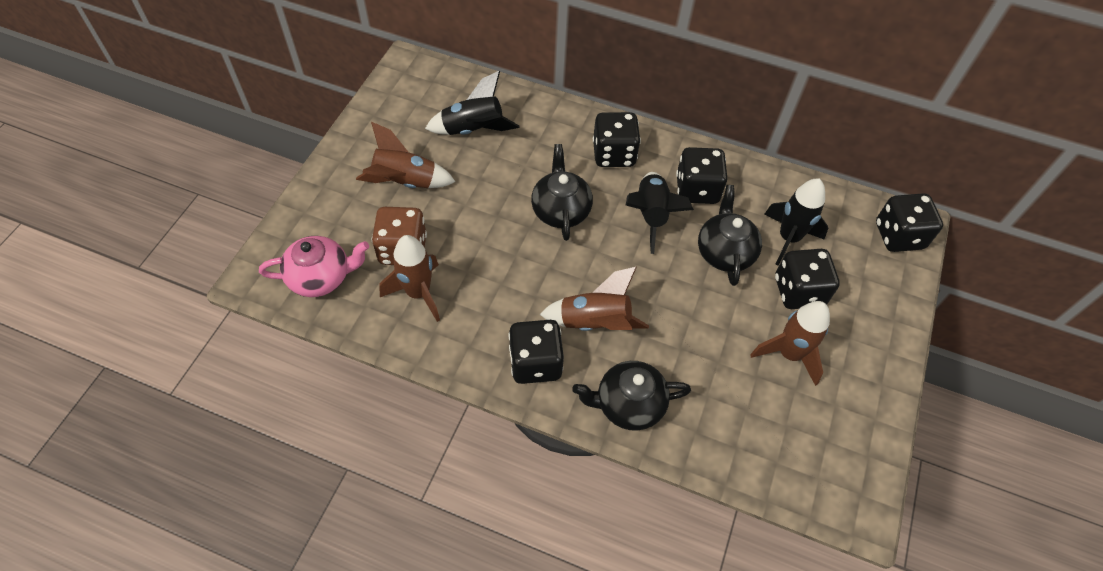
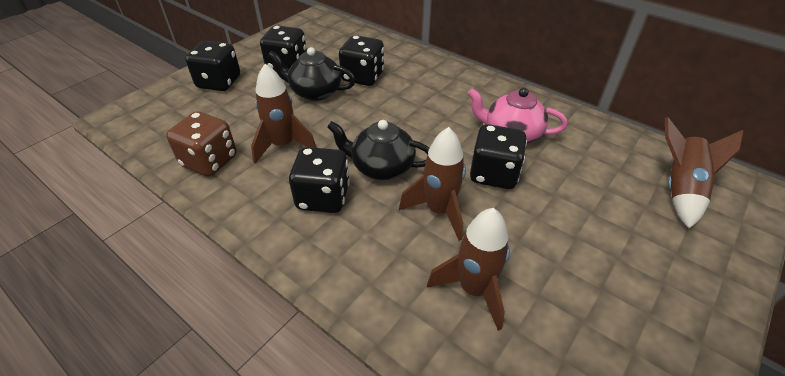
black rocket: 3 -> 0
black teapot: 3 -> 2

